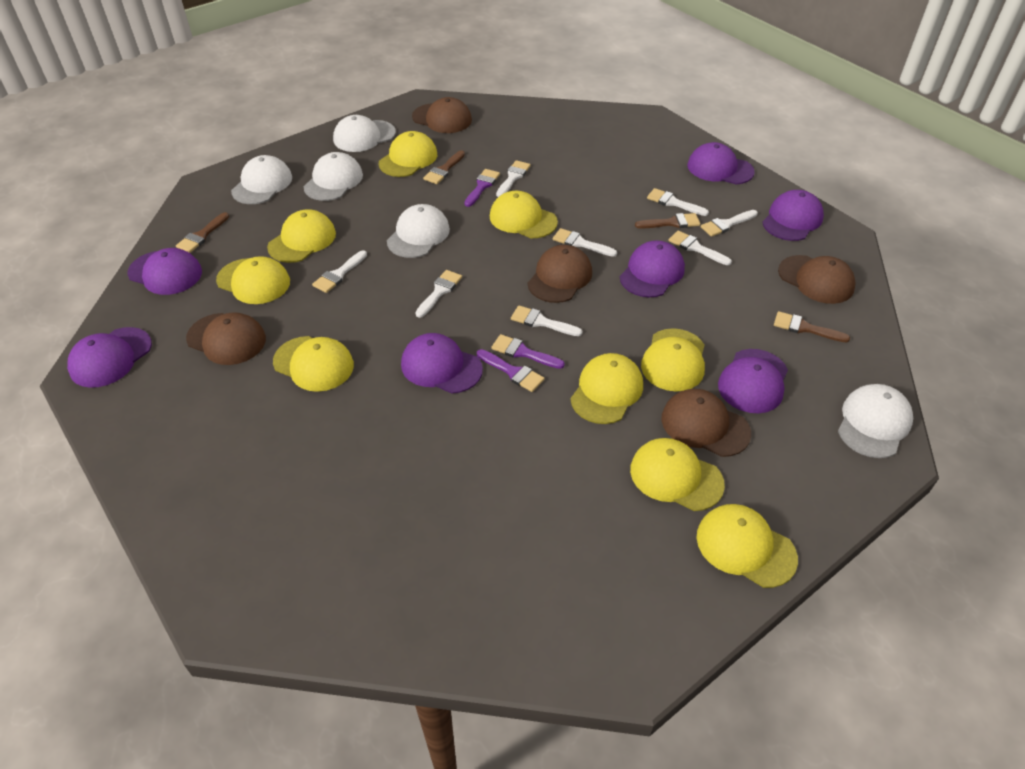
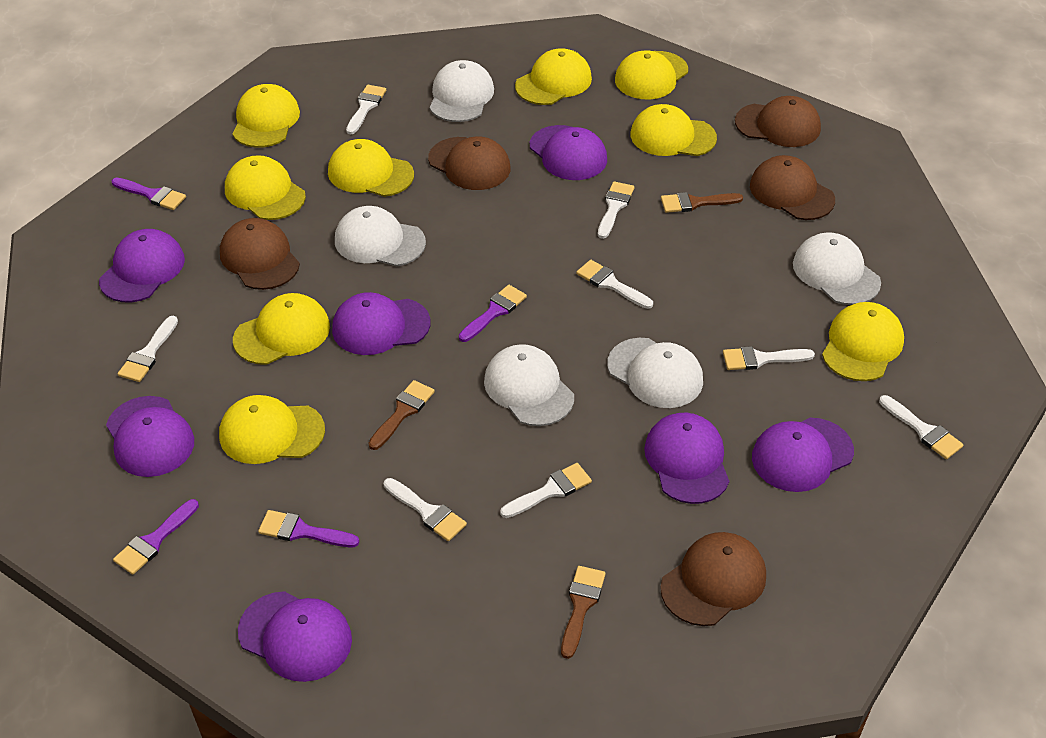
brown brush: 4 -> 3
purple brush: 3 -> 4

